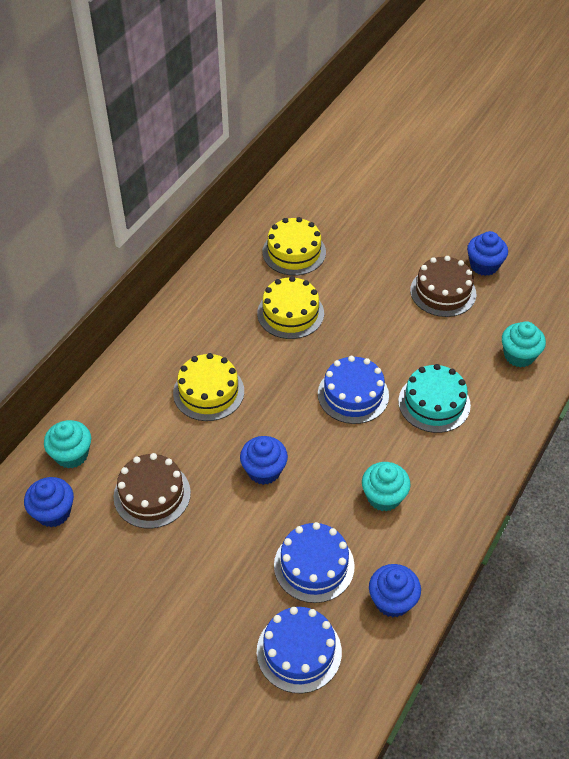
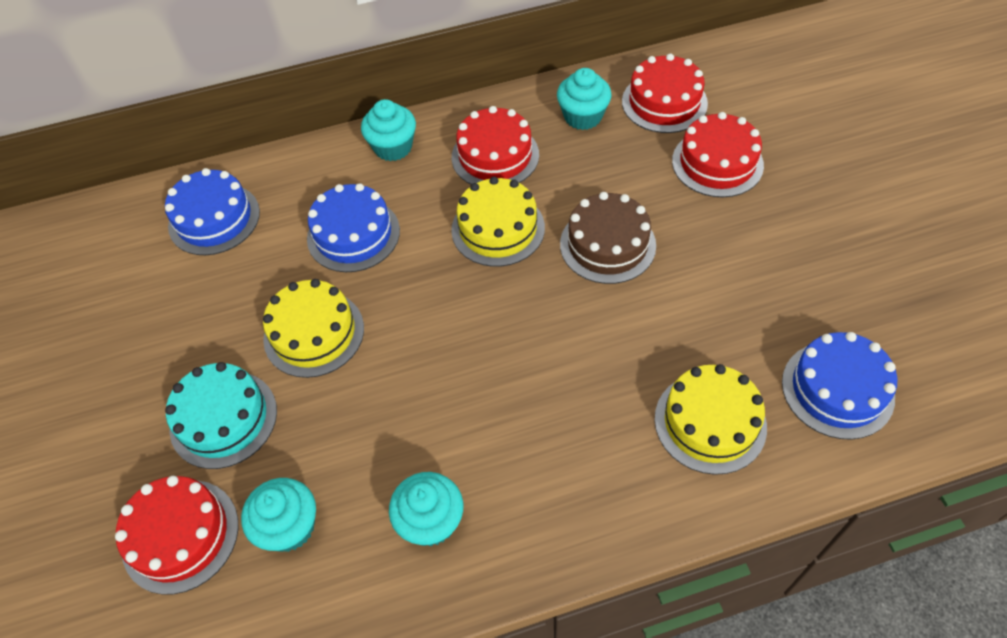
blue cupcake: 4 -> 0
brown cake: 2 -> 1
red cake: 0 -> 4
turquoise cupcake: 3 -> 4

